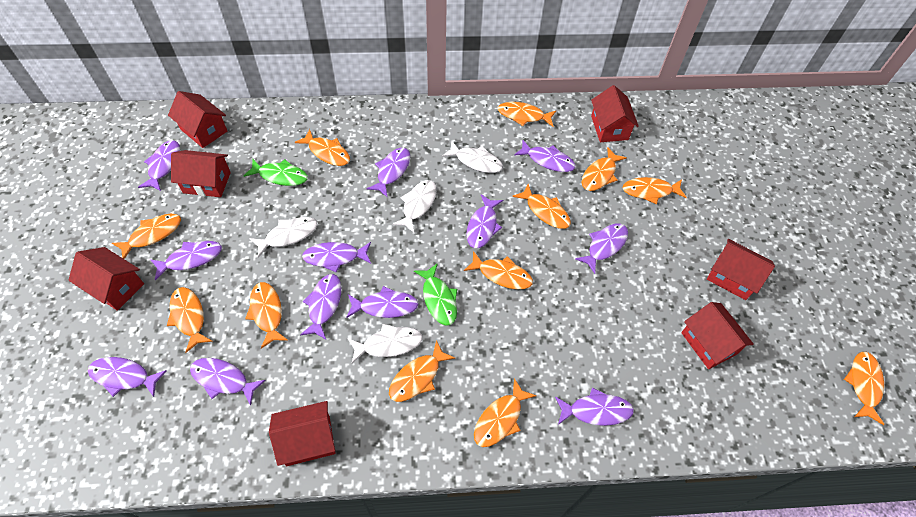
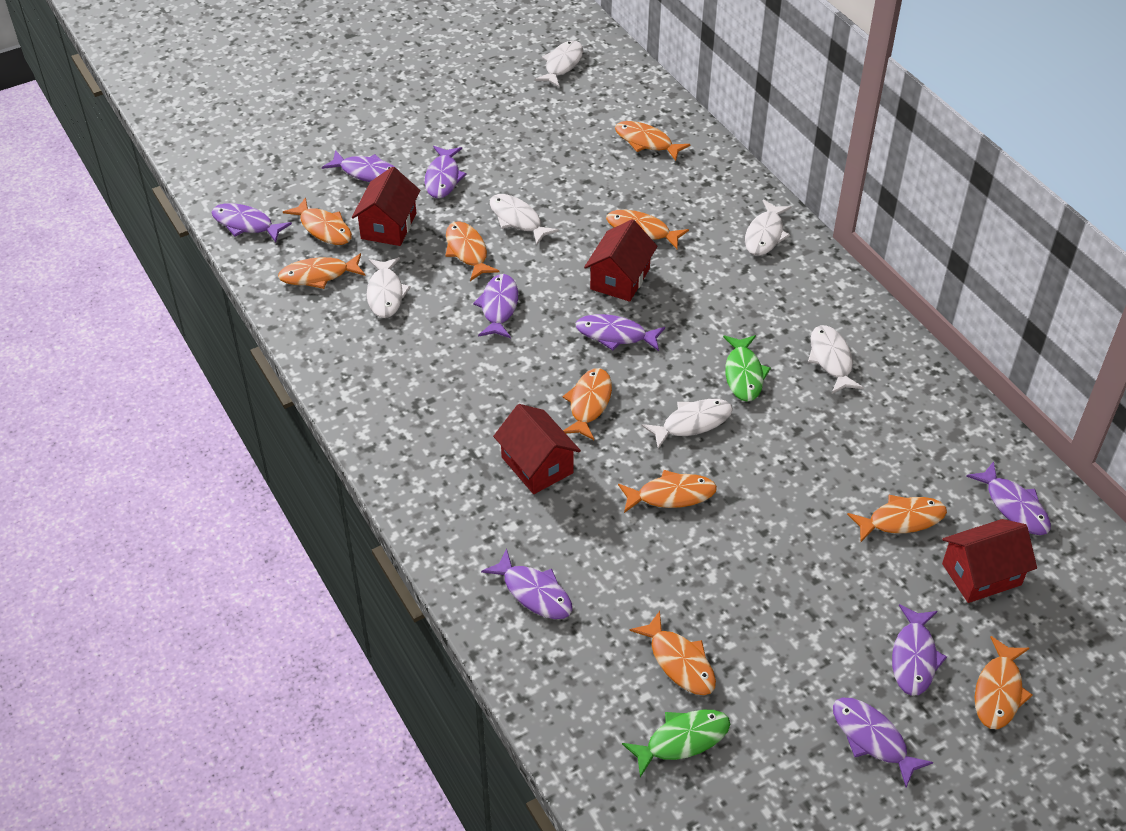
orange fish: 12 -> 10
purple fish: 12 -> 9
red house: 7 -> 4
white fish: 4 -> 6

